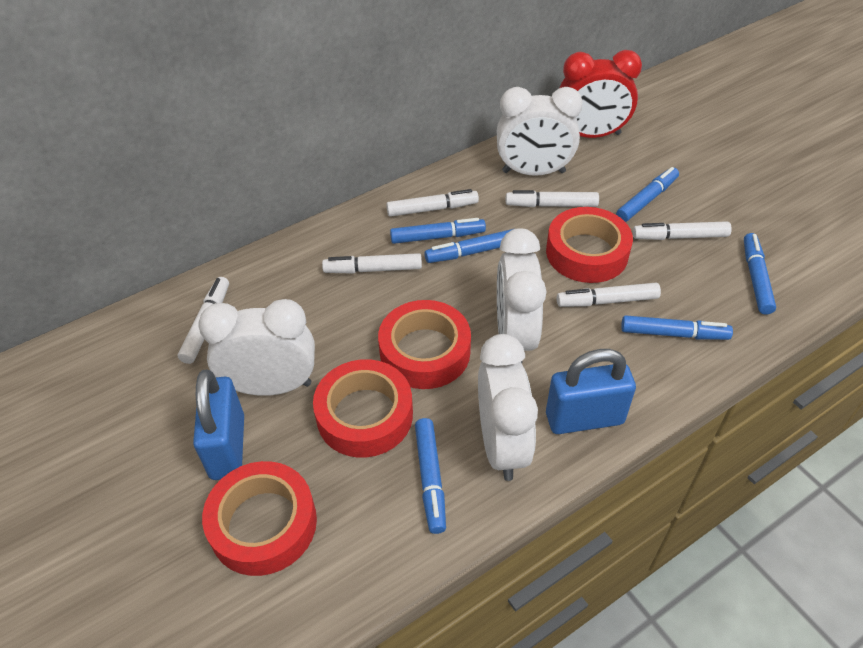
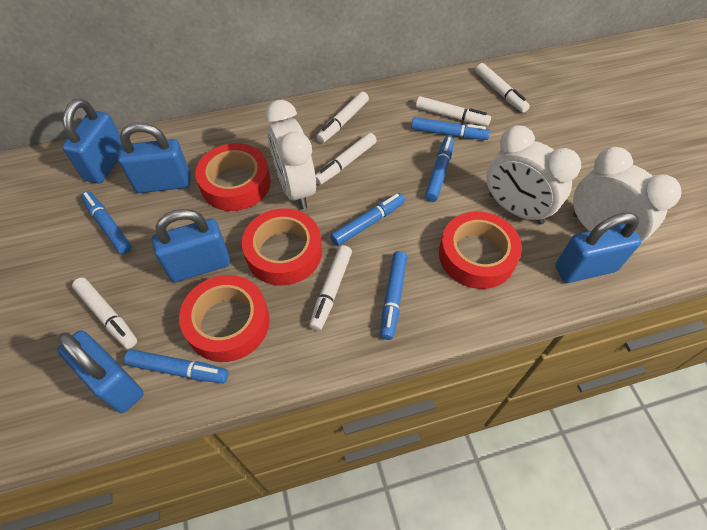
blue padlock: 2 -> 5
red clock: 1 -> 0
white clock: 4 -> 3

